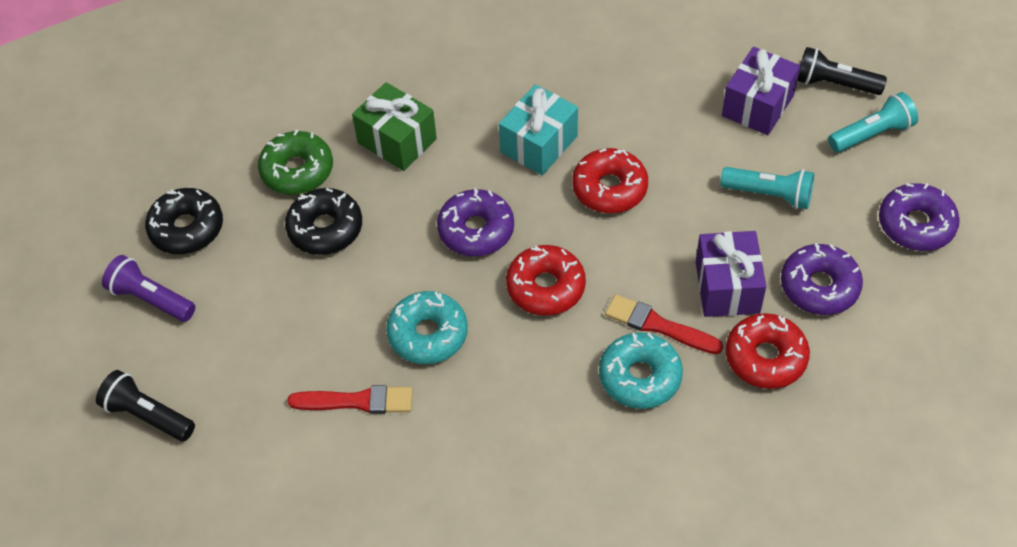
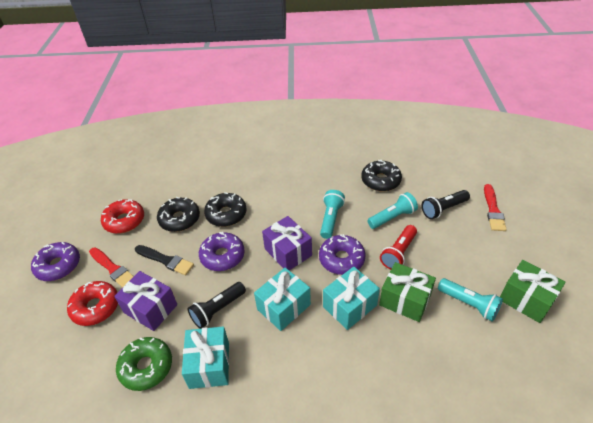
black brush: 0 -> 1
black donut: 2 -> 3
green gift: 1 -> 2
purple flashlight: 1 -> 0
red donut: 3 -> 2
red flashlight: 0 -> 1
turquoise donut: 2 -> 0
turquoise flashlight: 2 -> 3
turquoise gift: 1 -> 3

